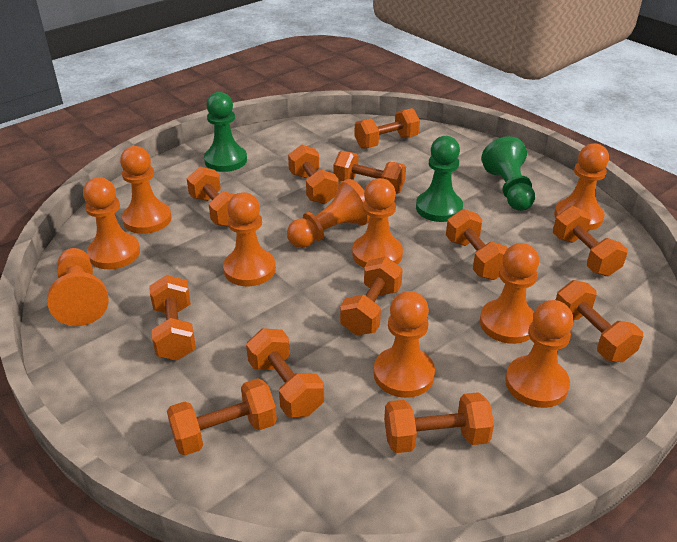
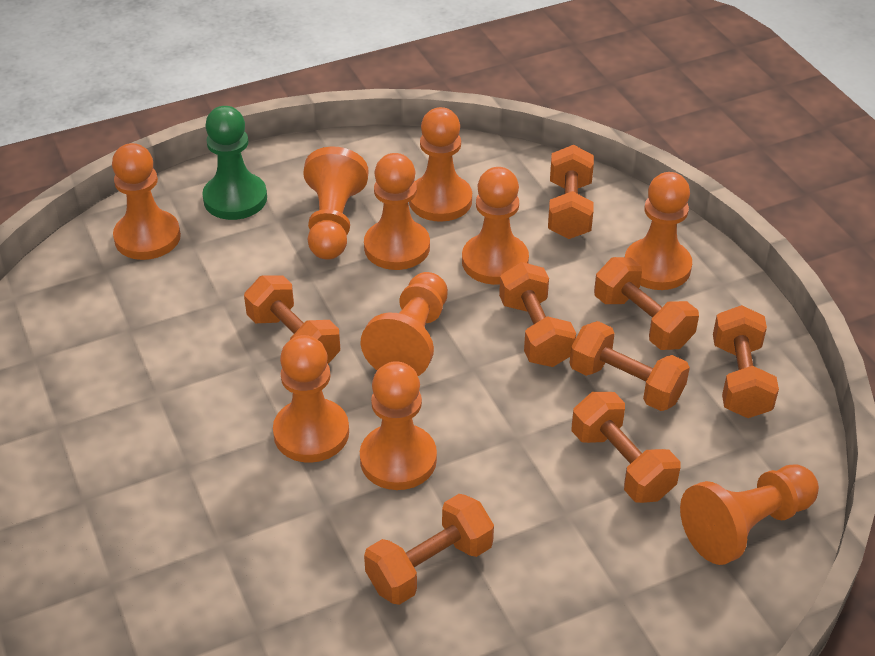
green pawn: 3 -> 1
orange dumbbell: 12 -> 8

